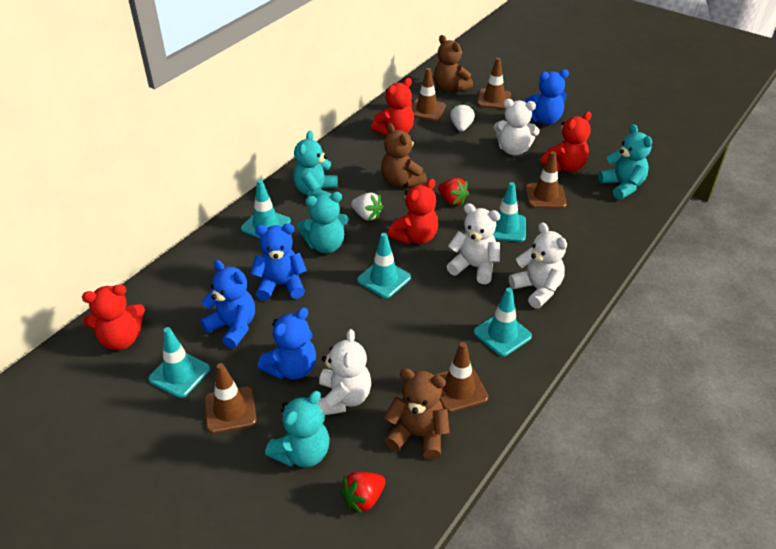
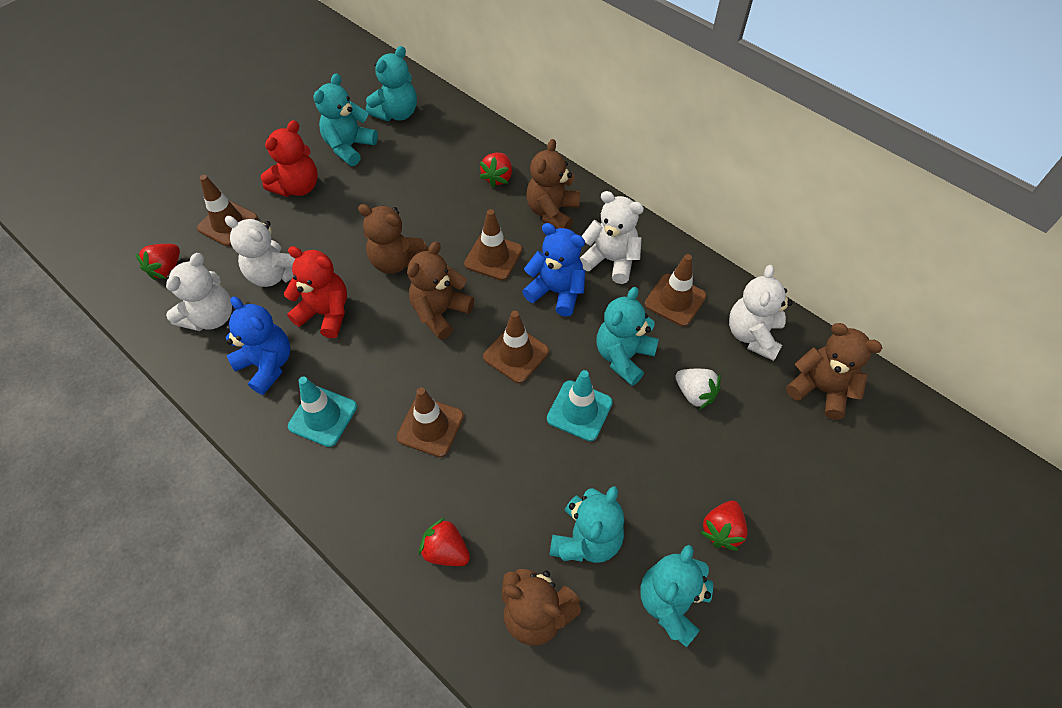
blue teddy bear: 4 -> 2
brown teddy bear: 3 -> 5
red strawberry: 2 -> 4
red teddy bear: 4 -> 2
turquoise teddy bear: 4 -> 5
turquoise traffic cone: 5 -> 2
white strawberry: 2 -> 1

